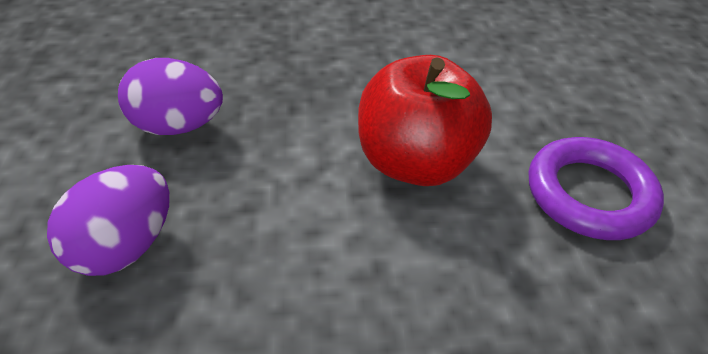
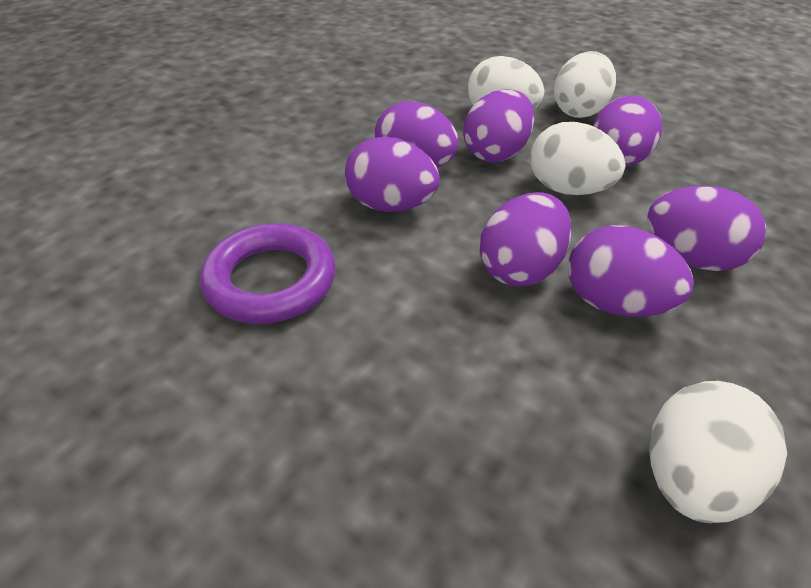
purple egg: 2 -> 7
red apple: 1 -> 0
white egg: 0 -> 4

